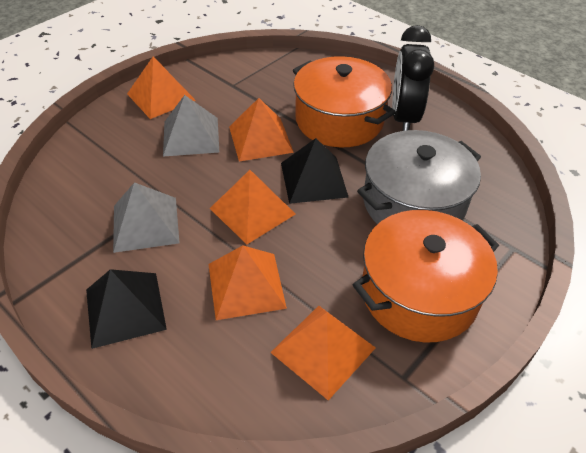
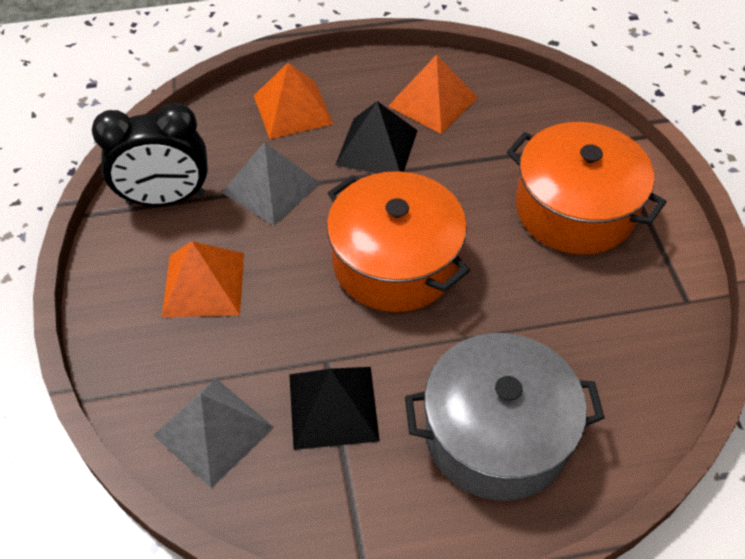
orange pyramid: 5 -> 3

